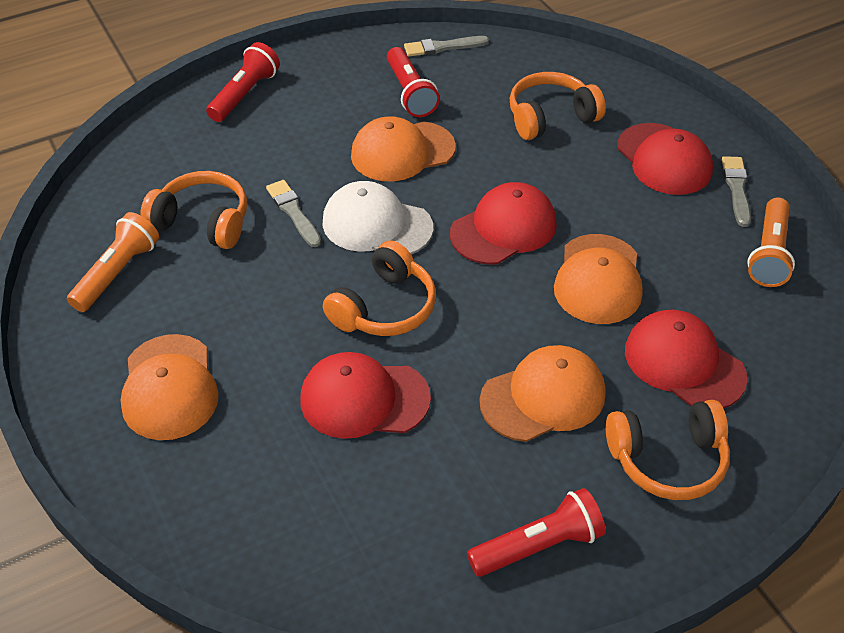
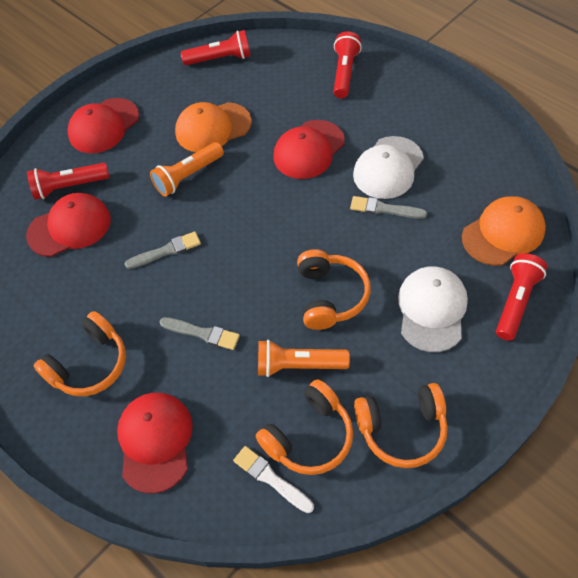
orange cap: 4 -> 2
red flashlight: 3 -> 4
white brush: 0 -> 1
white cap: 1 -> 2

